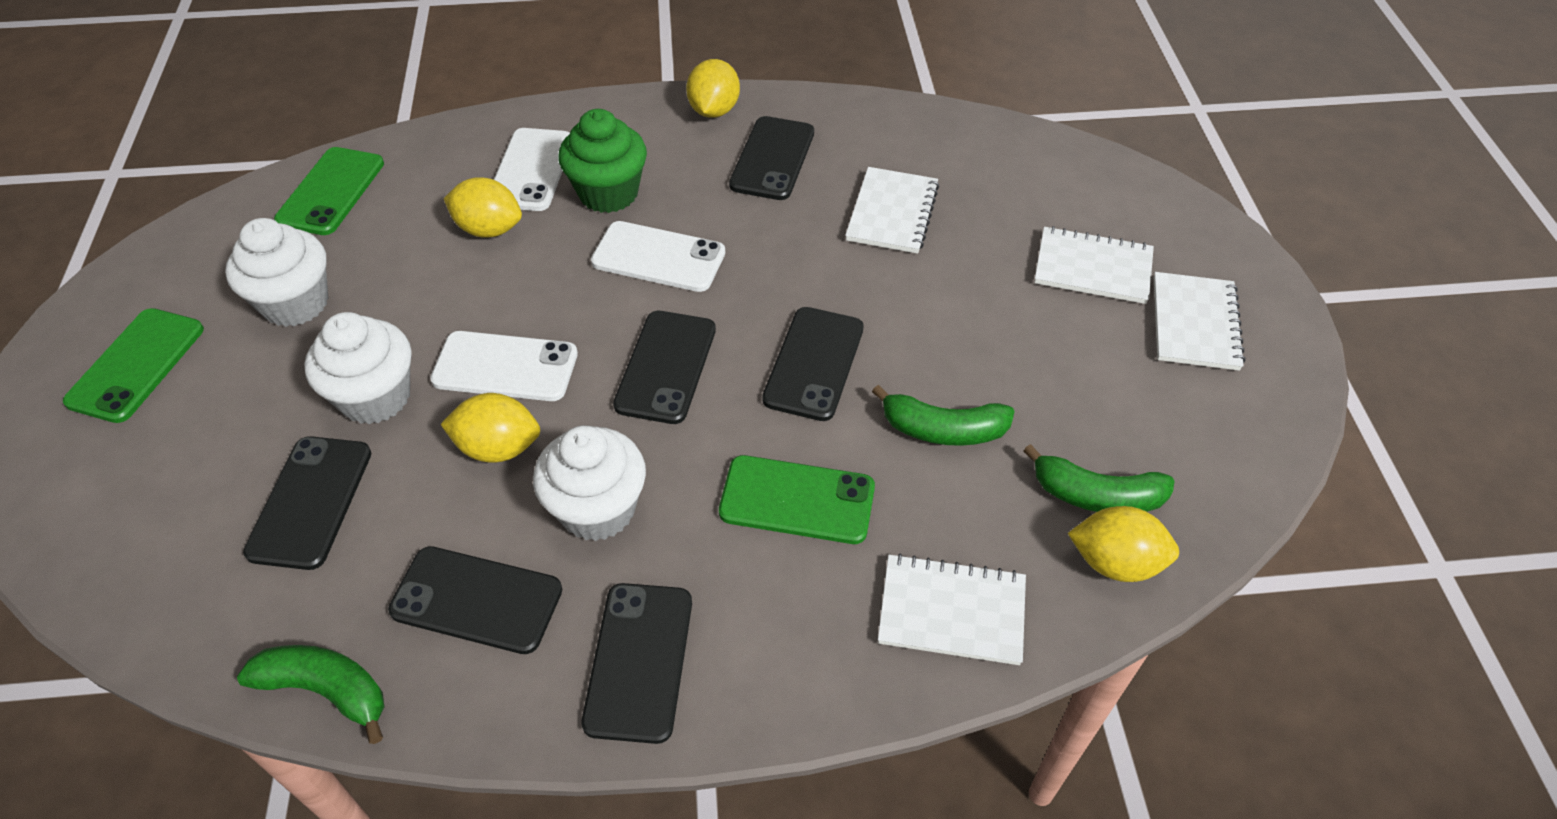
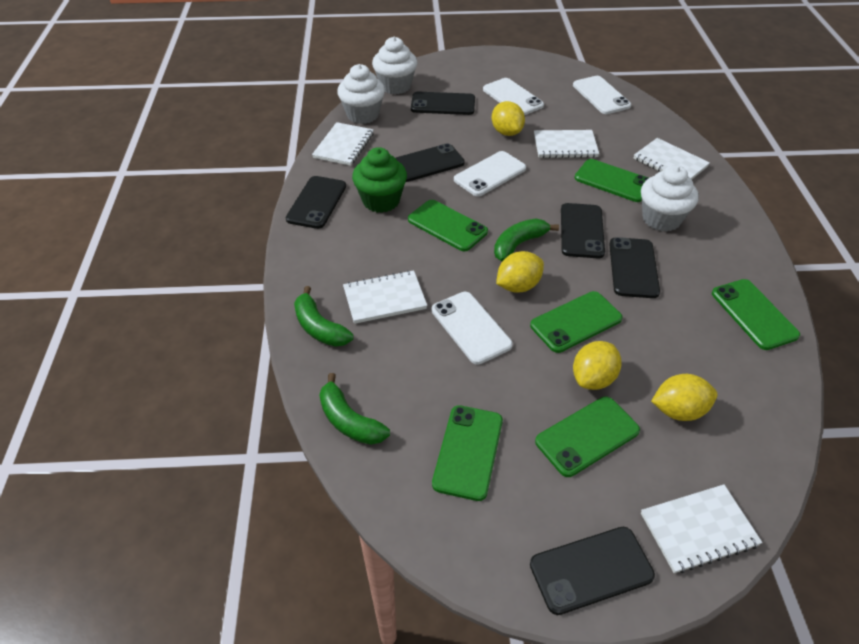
green phone: 3 -> 6
white notebook: 4 -> 5
white phone: 3 -> 4

